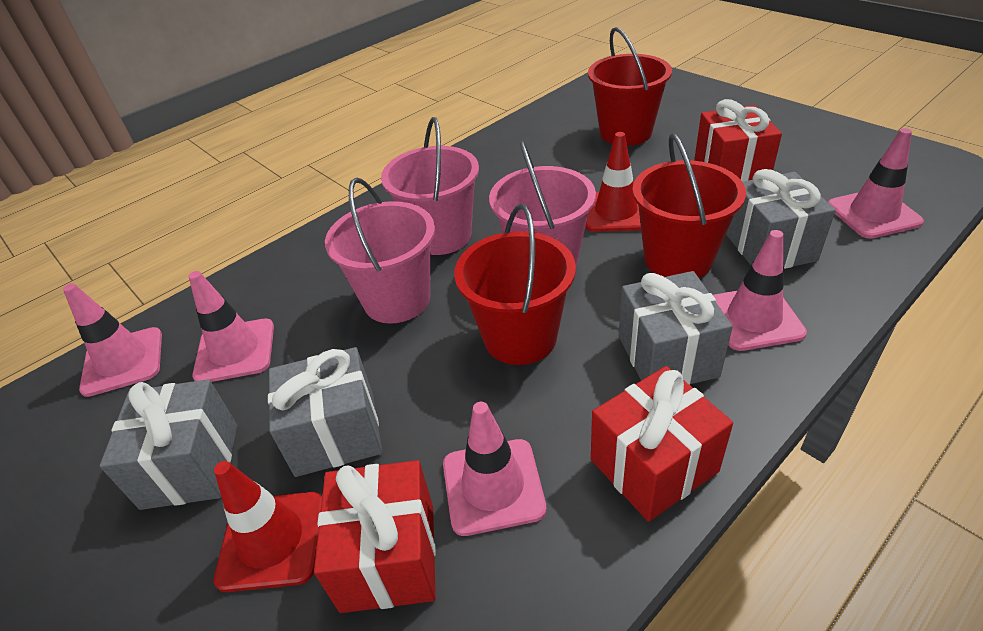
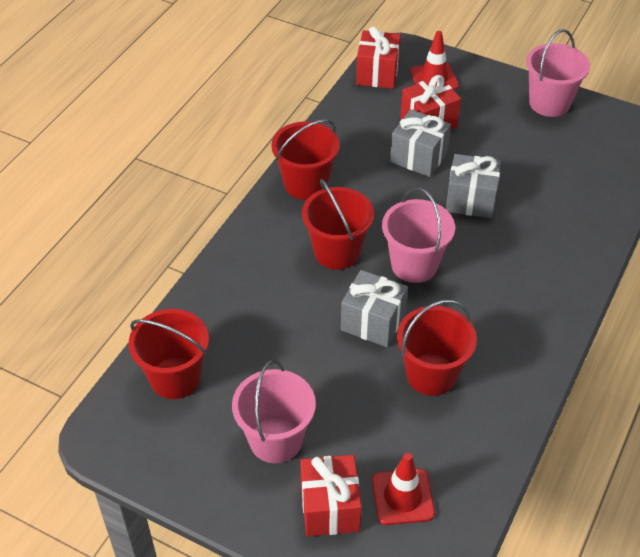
grey gift: 4 -> 3
pink traffic cone: 5 -> 0
red bucket: 3 -> 4

